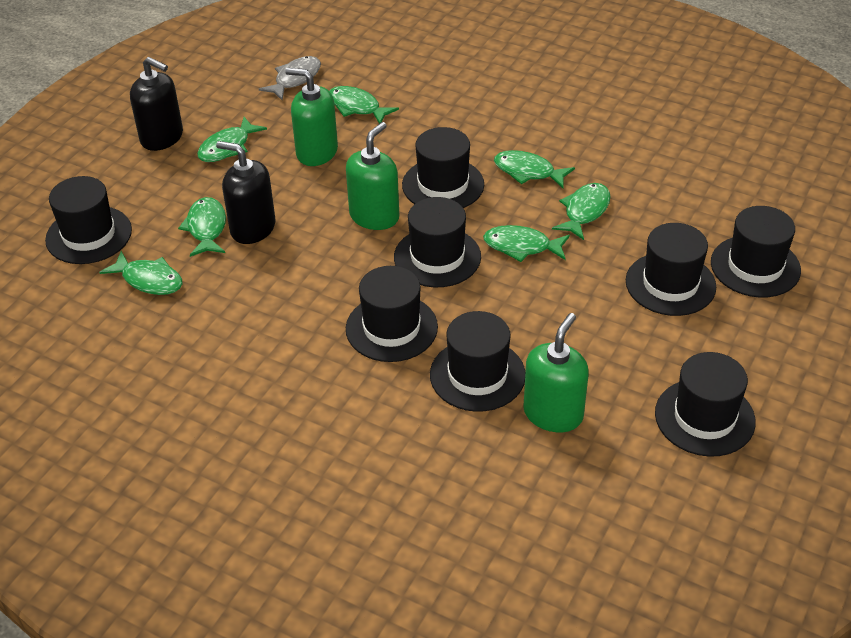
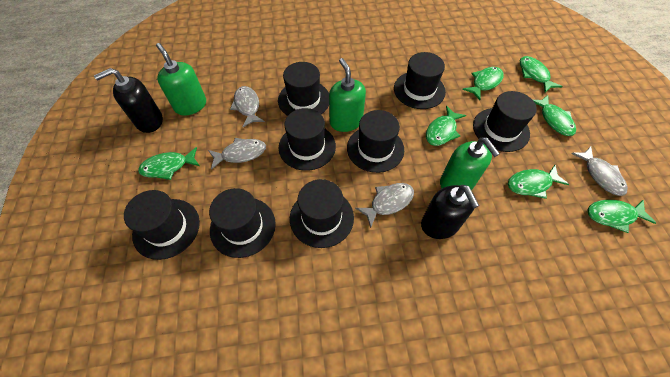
grey fish: 1 -> 4

